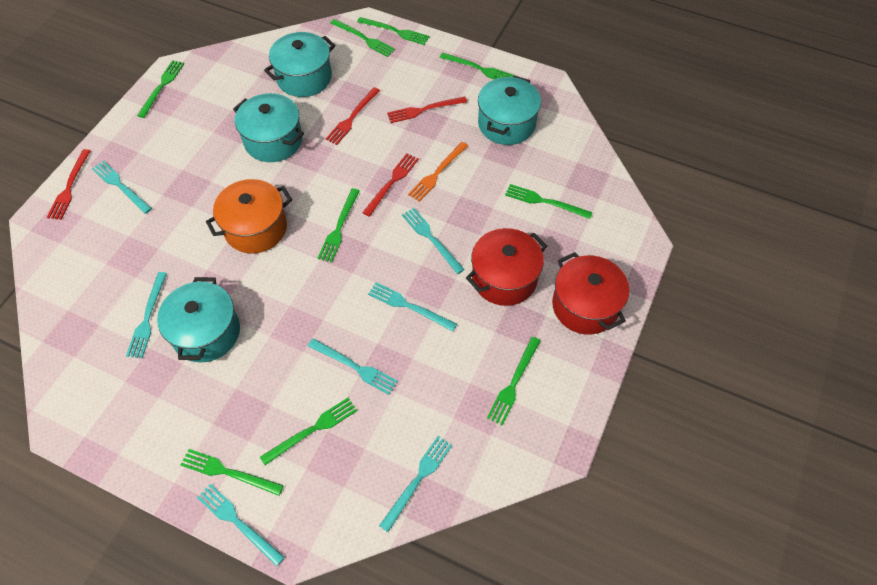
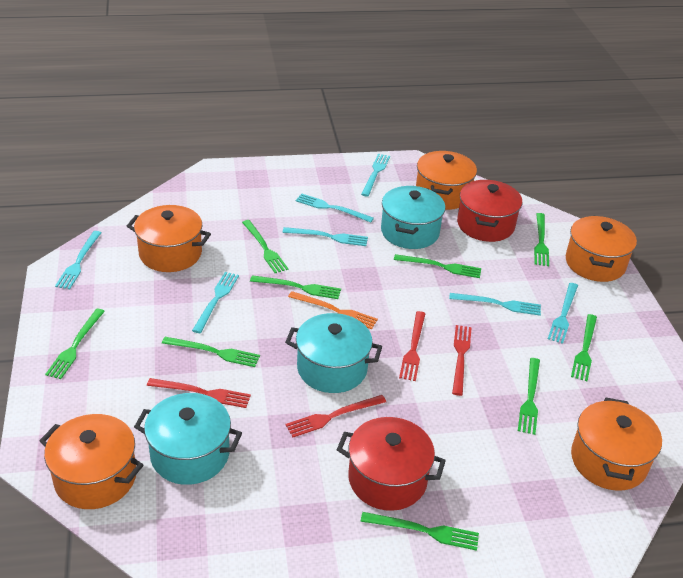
orange pot: 1 -> 5
turquoise pot: 4 -> 3

